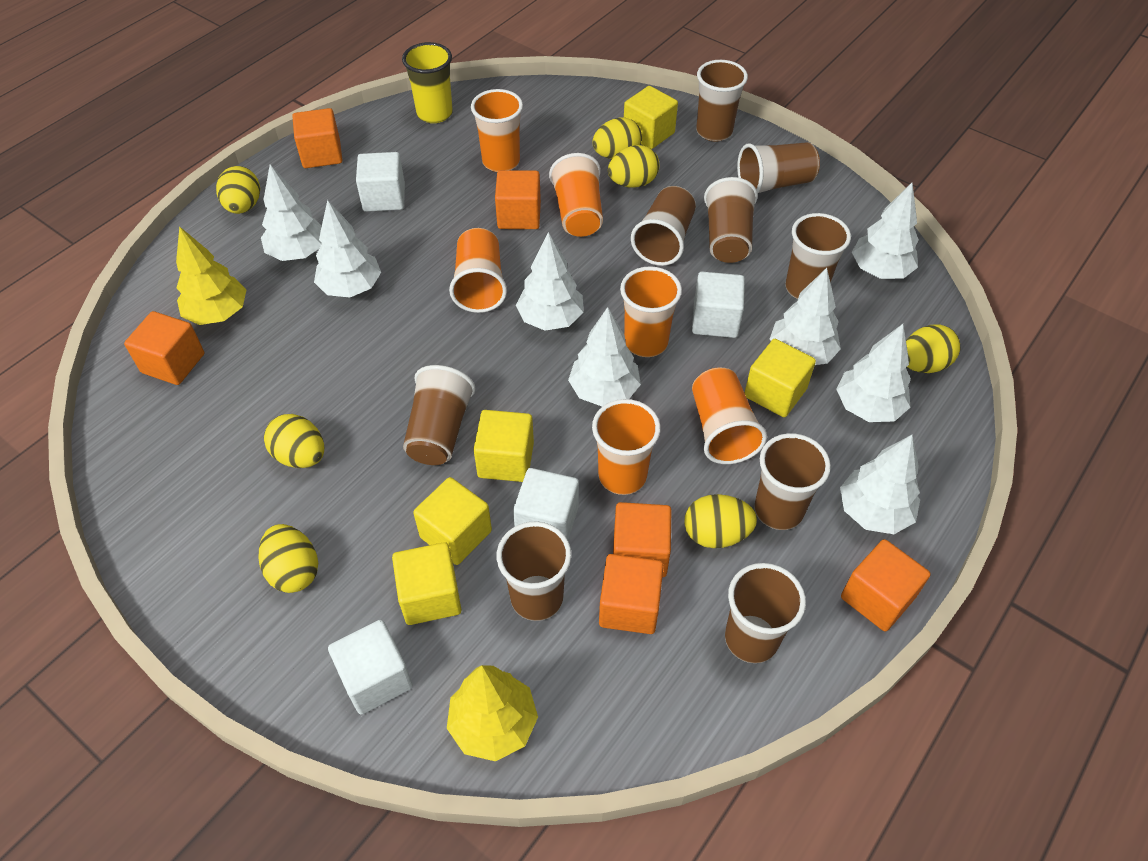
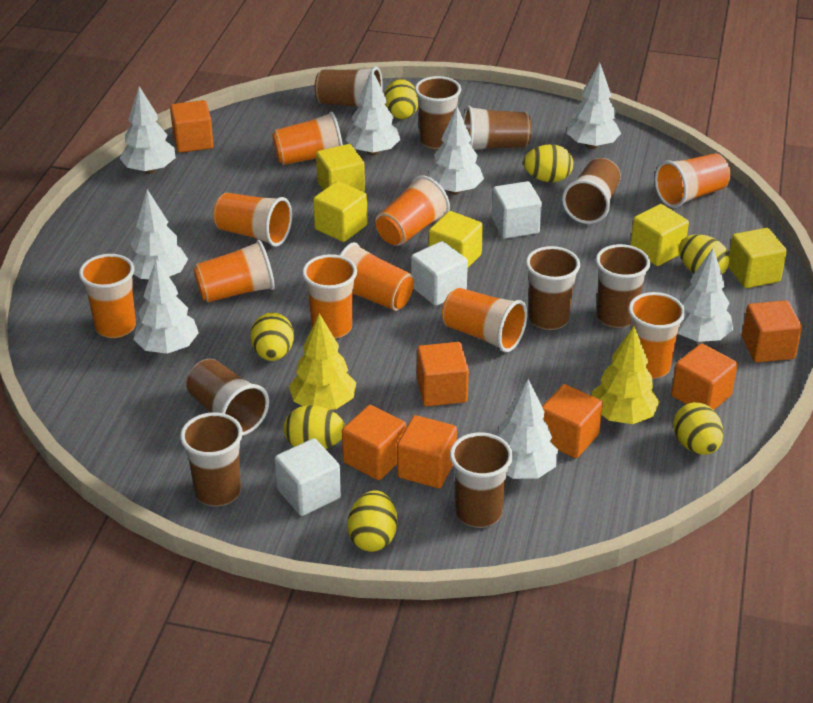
orange cube: 6 -> 7
orange cup: 6 -> 10
white cube: 4 -> 3
yellow cup: 1 -> 0

